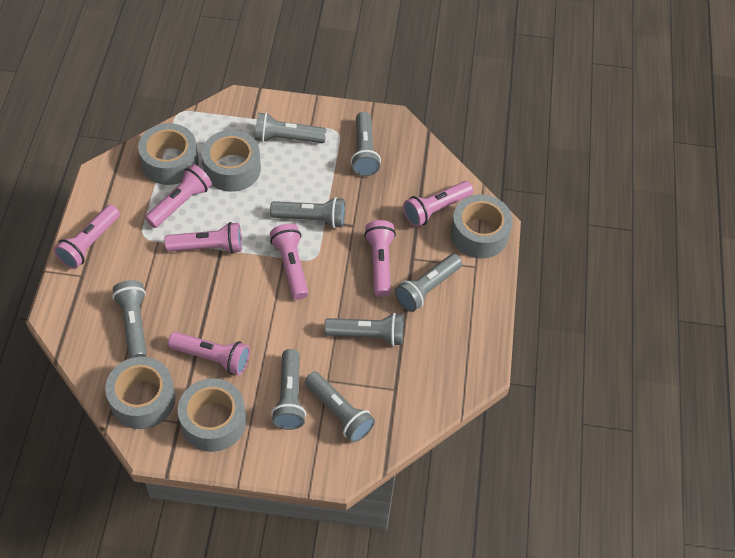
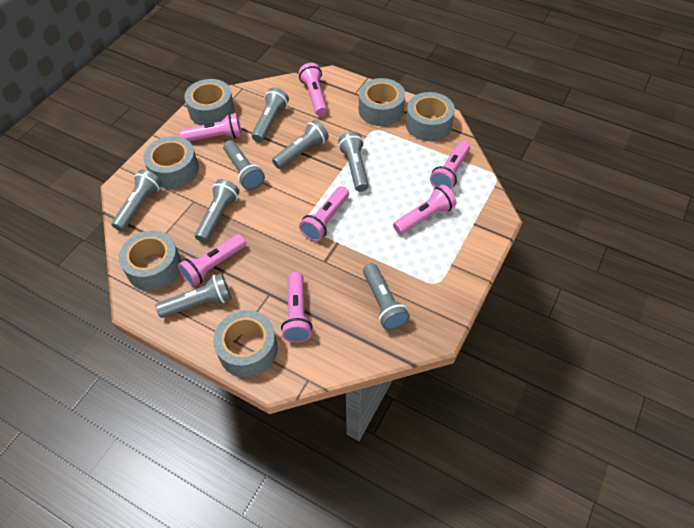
grey tape: 5 -> 6

